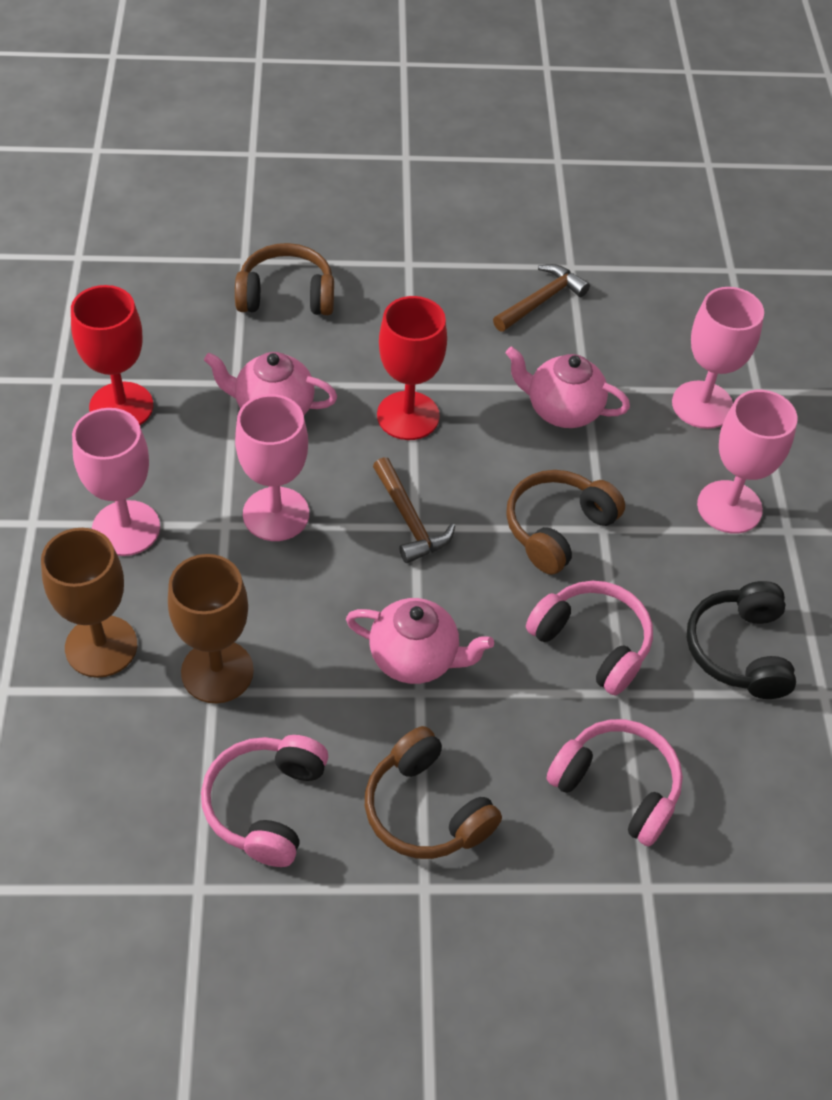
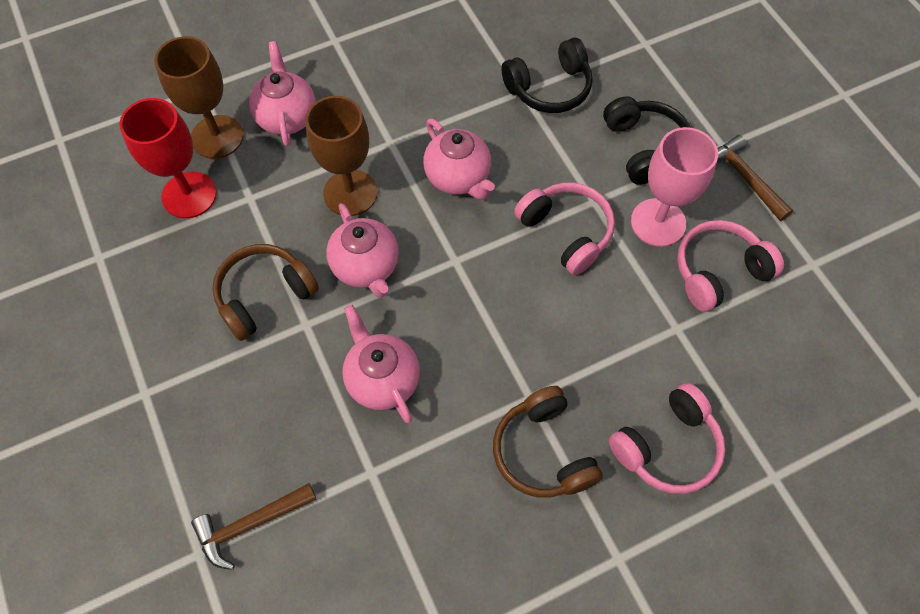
black headphones: 1 -> 2
brown headphones: 3 -> 2
pink goblet: 4 -> 1
pink teapot: 3 -> 4
red goblet: 2 -> 1

